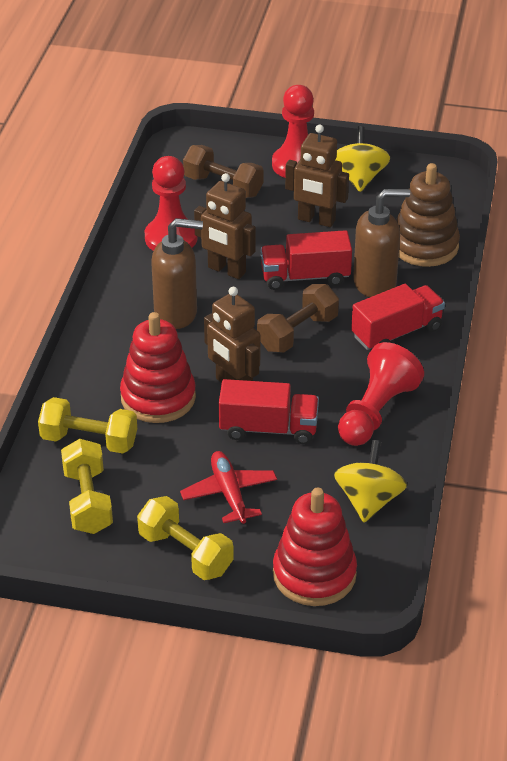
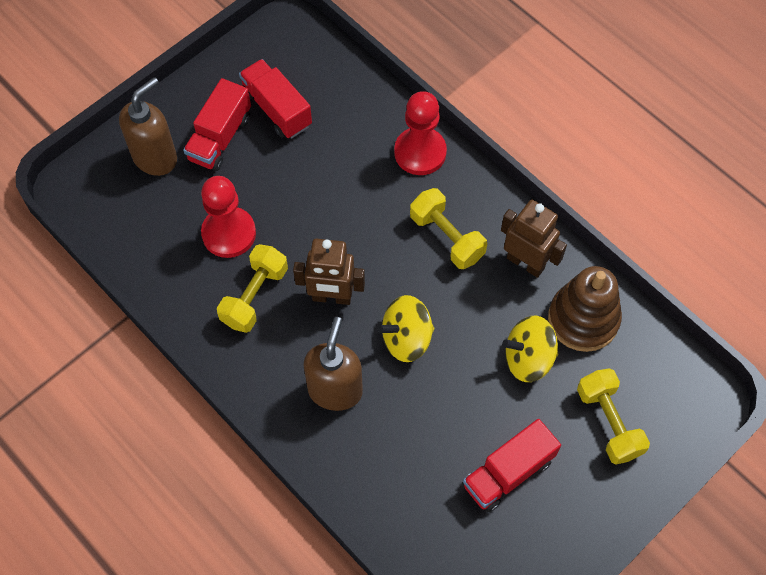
brown dumbbell: 2 -> 0
brown robot: 3 -> 2
red pawn: 3 -> 2
red plane: 1 -> 0
red stacking toy: 2 -> 0

